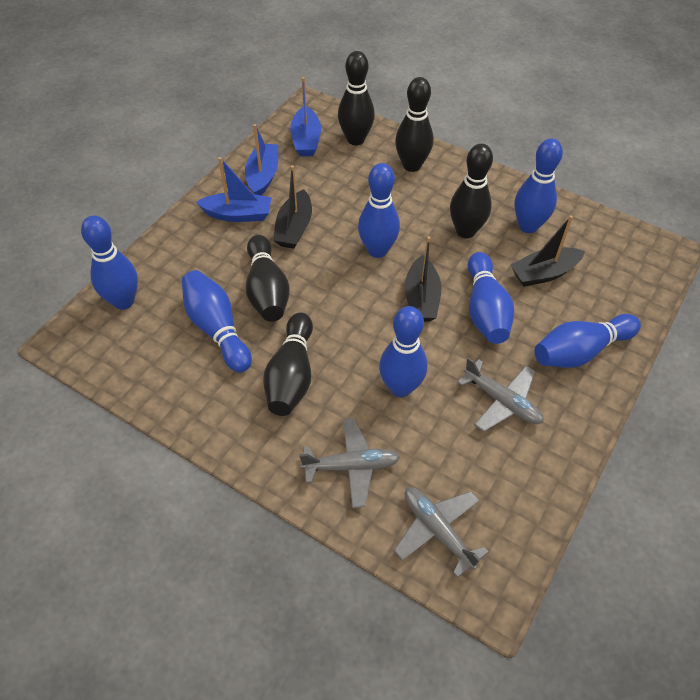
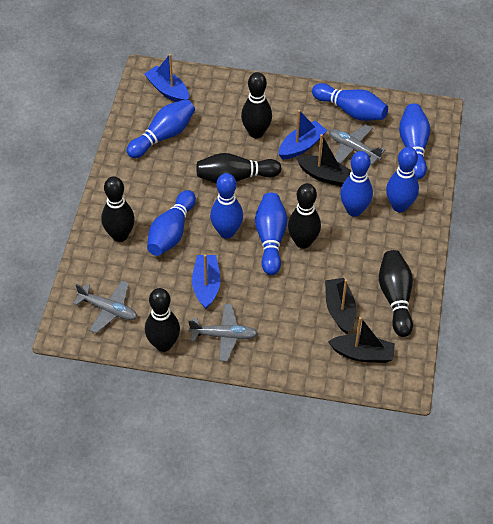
black bowling pin: 5 -> 6
blue bowling pin: 7 -> 8

